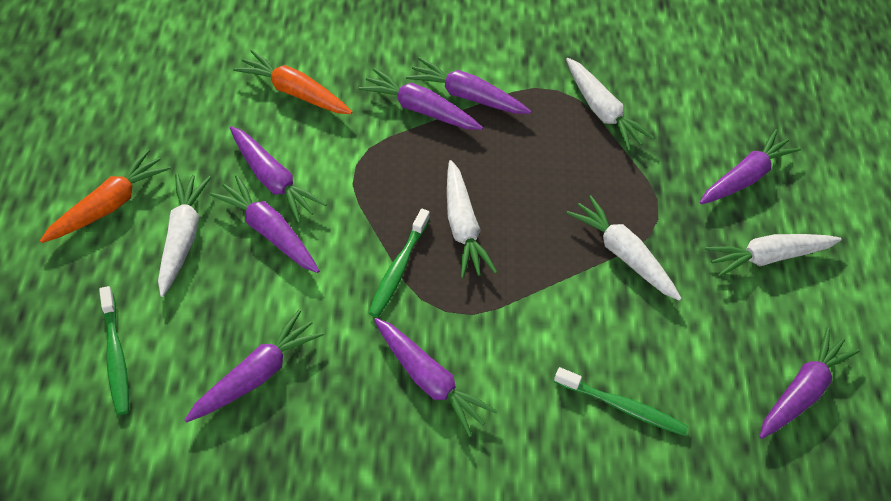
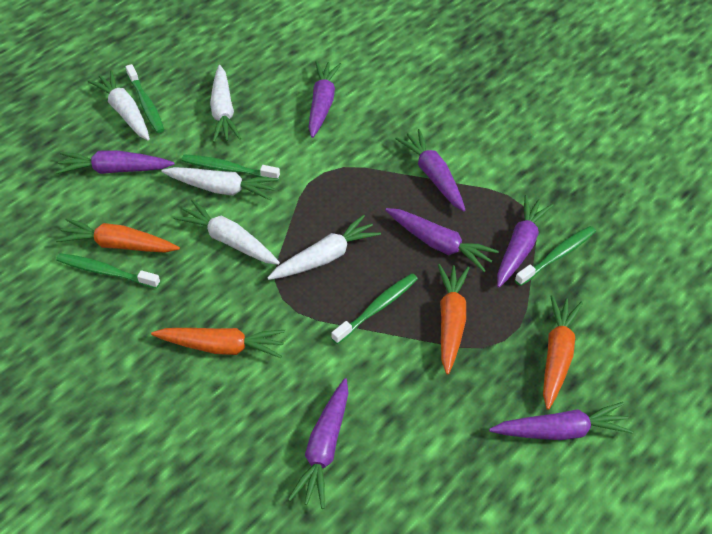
green toothbrush: 3 -> 5
orange carrot: 2 -> 4
purple carrot: 8 -> 7

